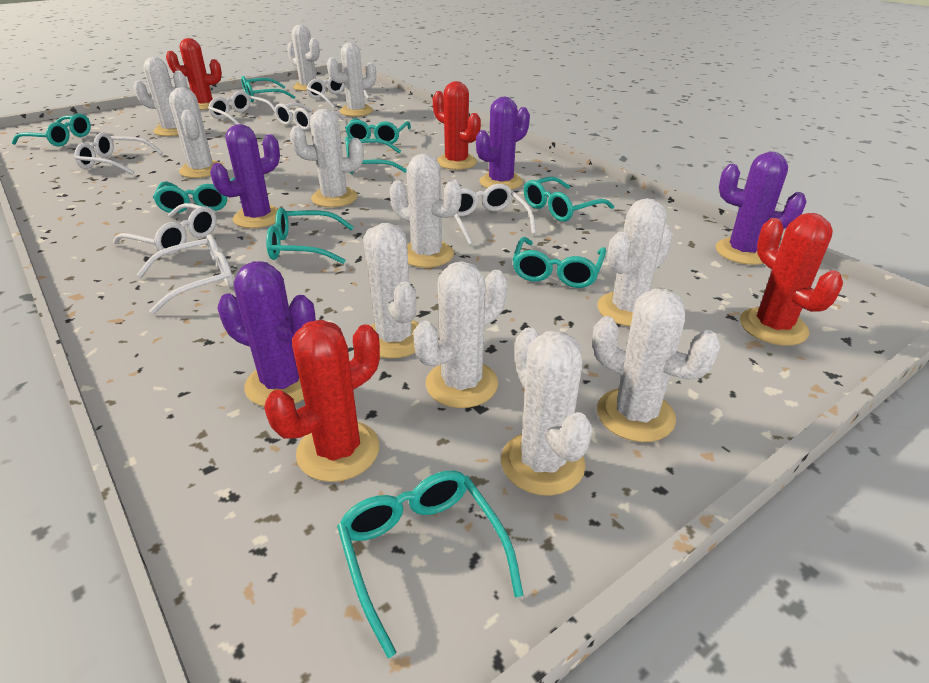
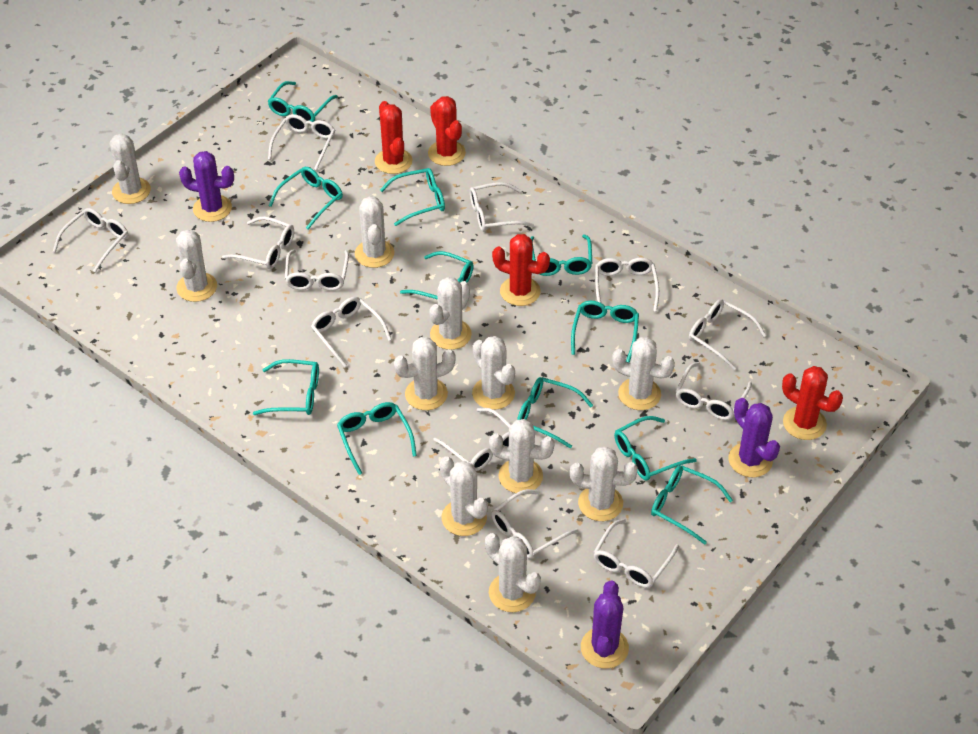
purple cactus: 4 -> 3
turquoise glasses: 9 -> 11
white glasses: 7 -> 12

